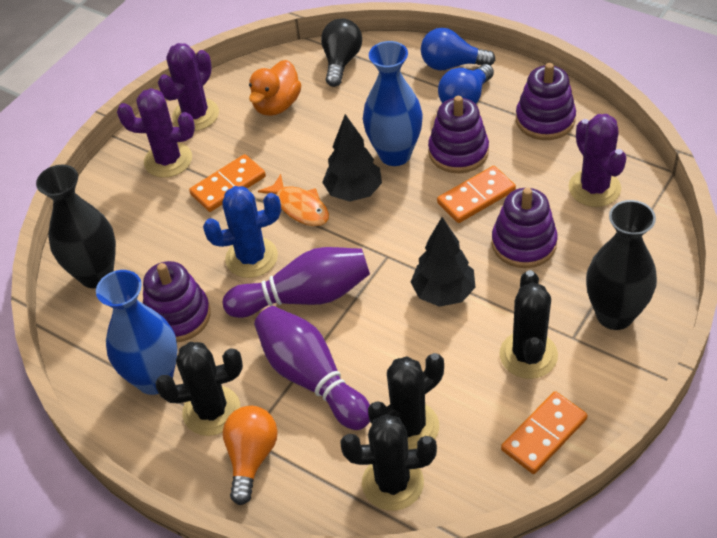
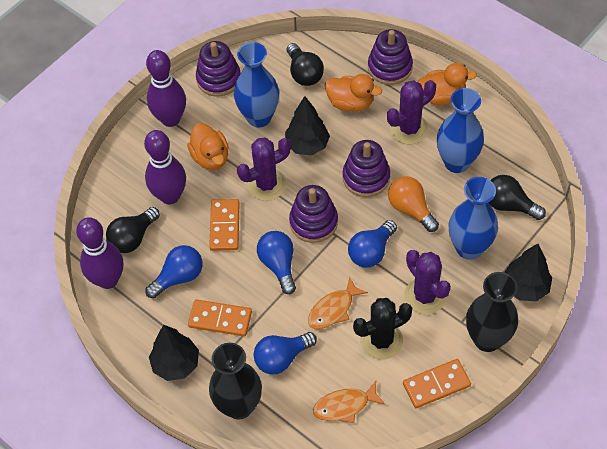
black cactus: 4 -> 1
black light bulb: 1 -> 3
black tree: 2 -> 3
blue cactus: 1 -> 0
blue light bulb: 2 -> 4
blue vase: 2 -> 3
orange duck: 1 -> 3
orange fish: 1 -> 2
purple bowling pin: 2 -> 3

